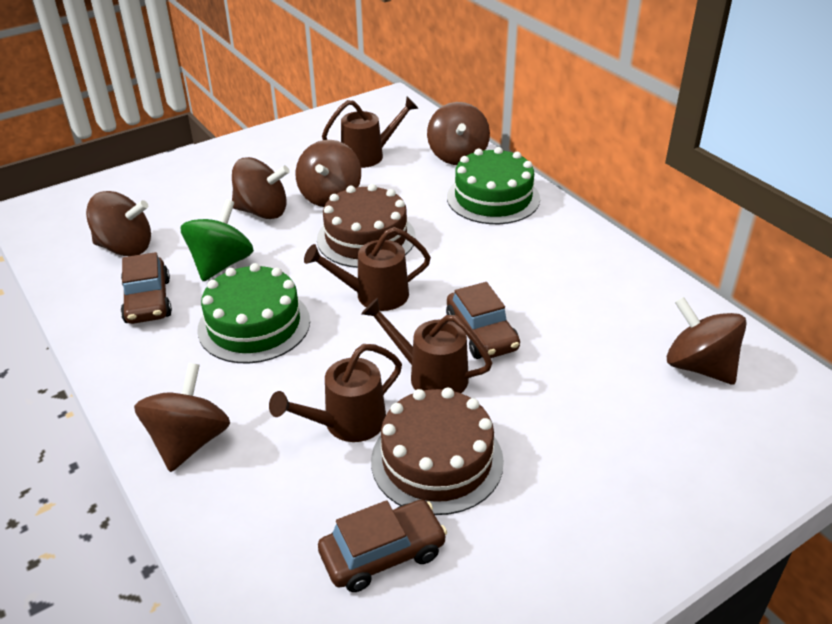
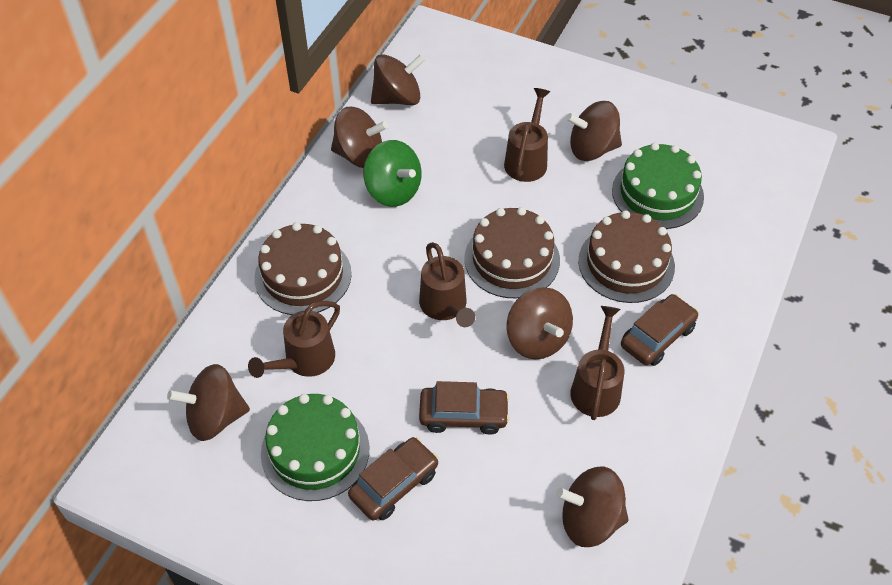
brown cake: 2 -> 3

